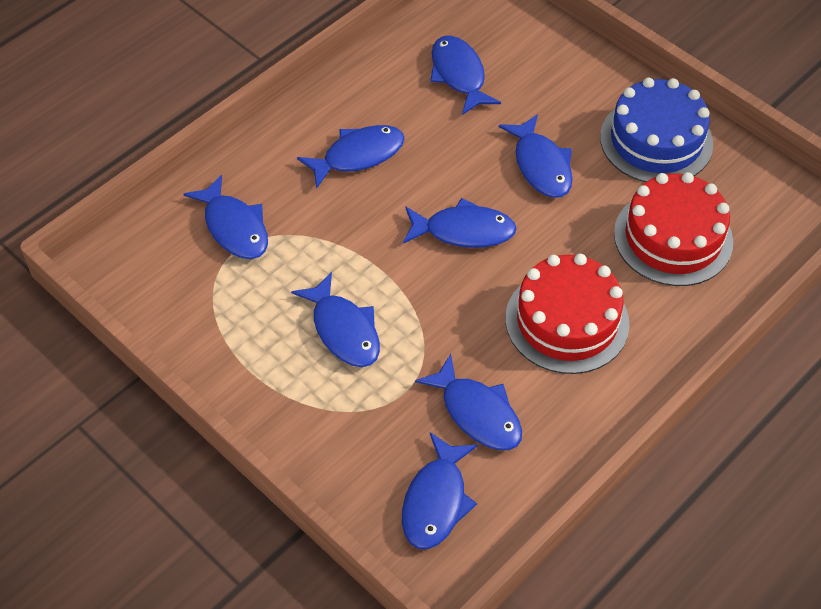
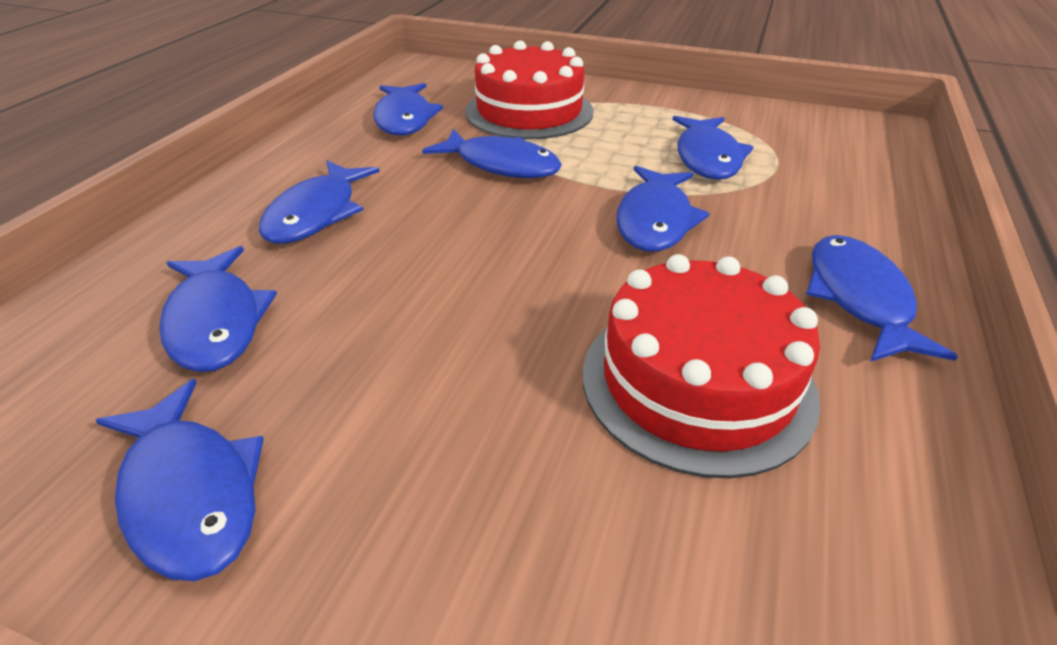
blue cake: 1 -> 0

